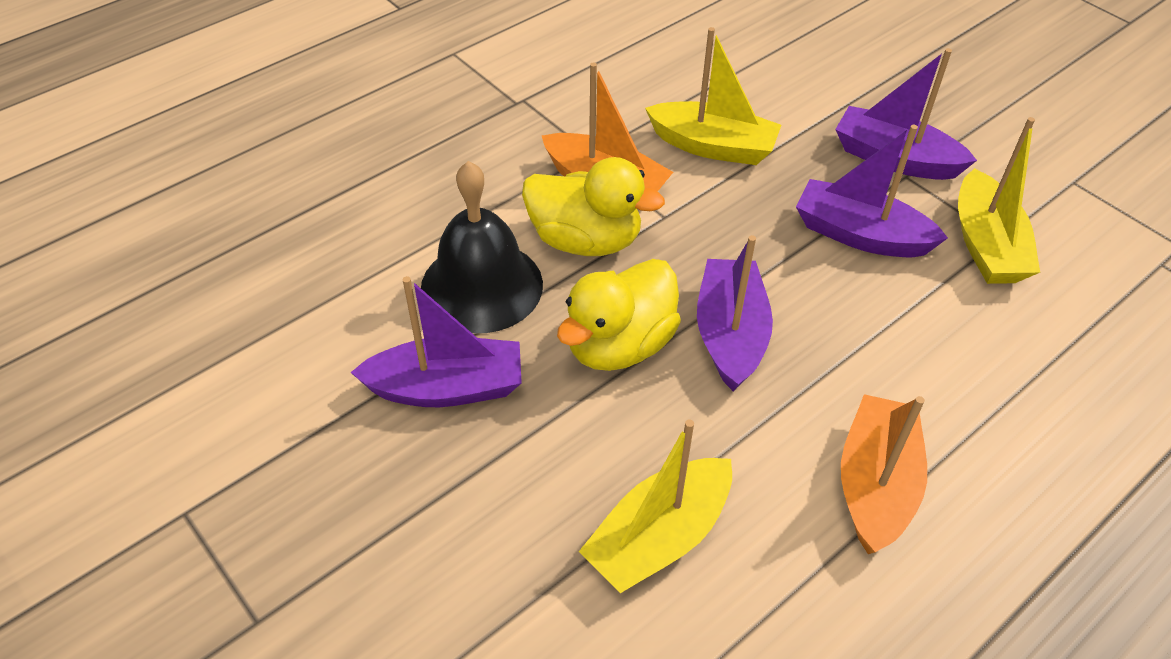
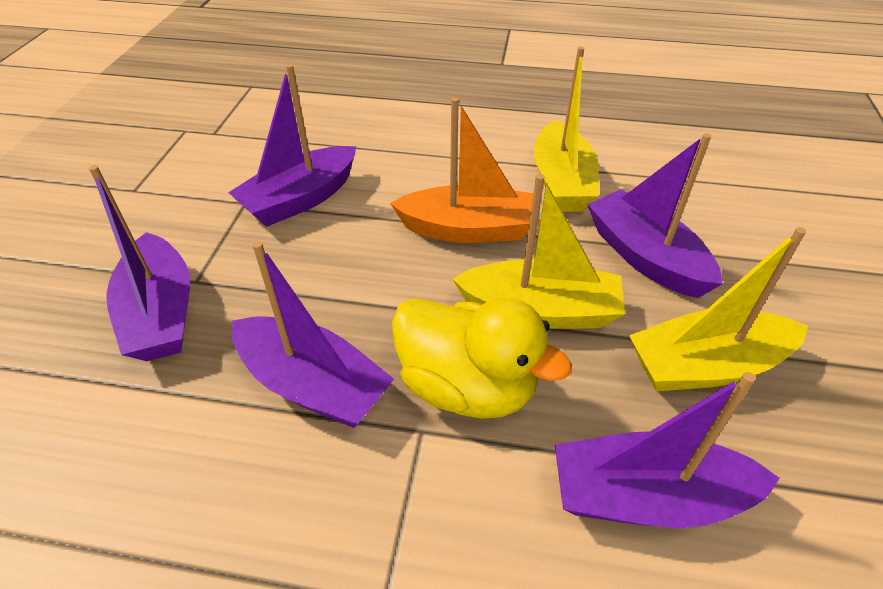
black bell: 1 -> 0
orange boat: 2 -> 1
purple boat: 4 -> 5
yellow duck: 2 -> 1

